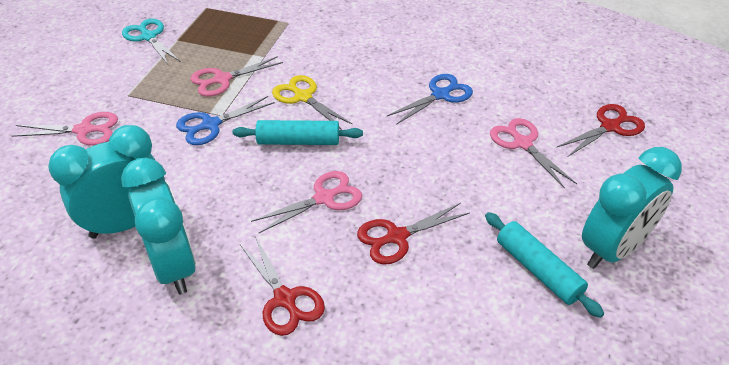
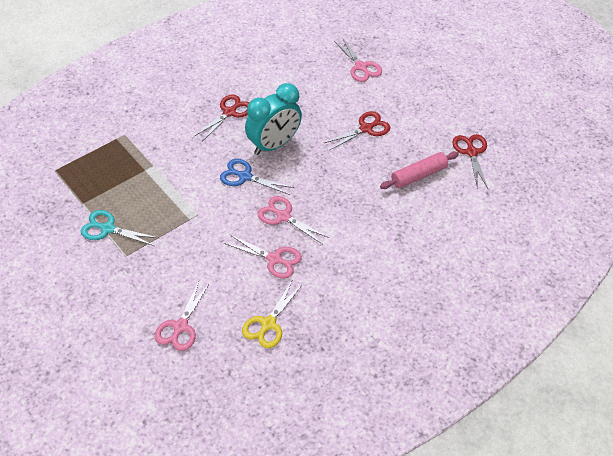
blue scissors: 2 -> 1
pink rolling pin: 0 -> 1
turquoise clock: 3 -> 1
turquoise rolling pin: 2 -> 0

